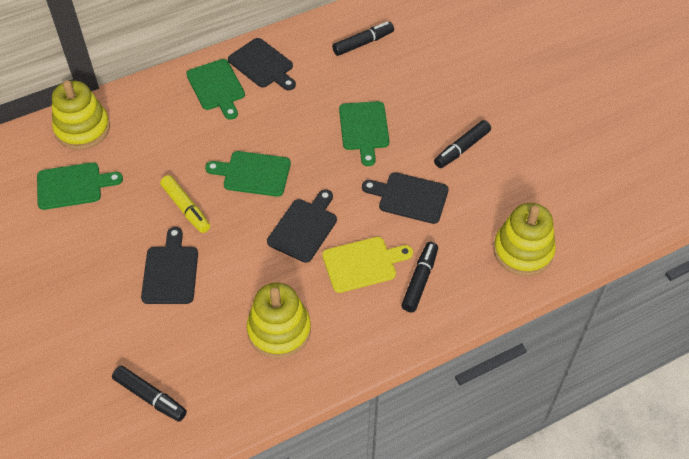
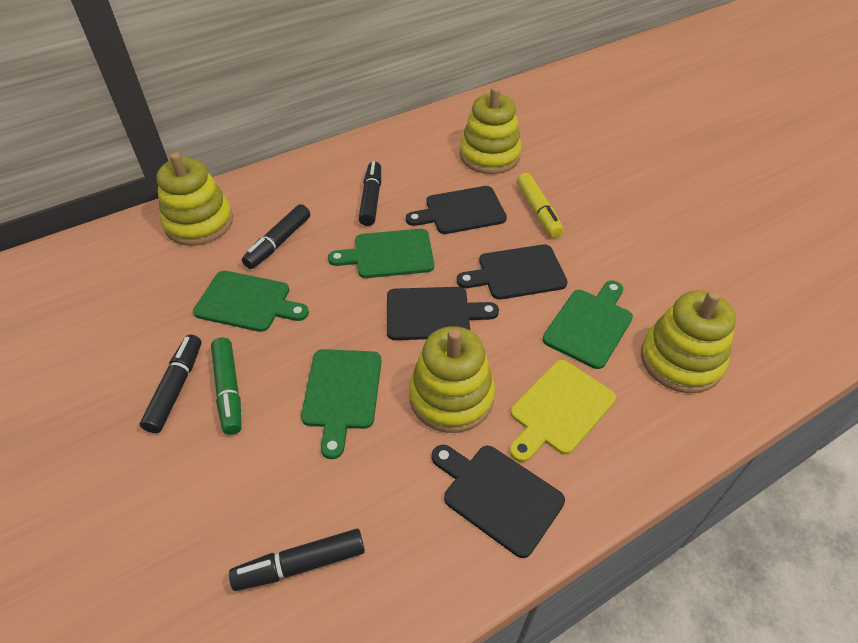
green marker: 0 -> 1
yellow stacking toy: 3 -> 4

